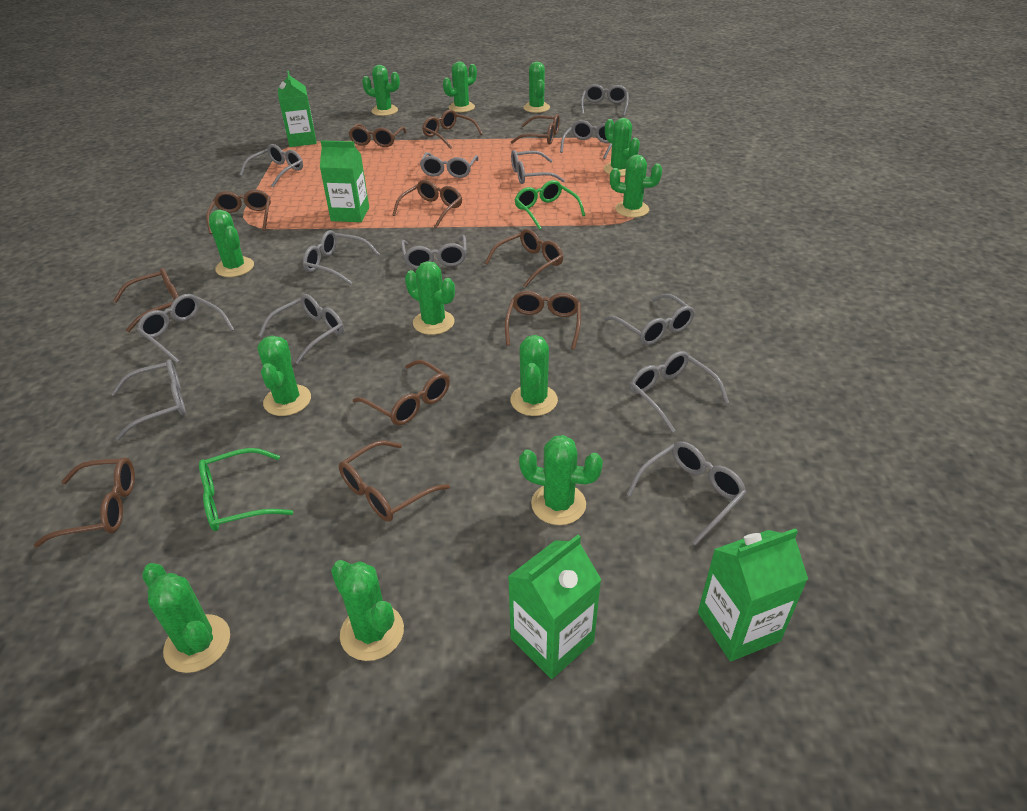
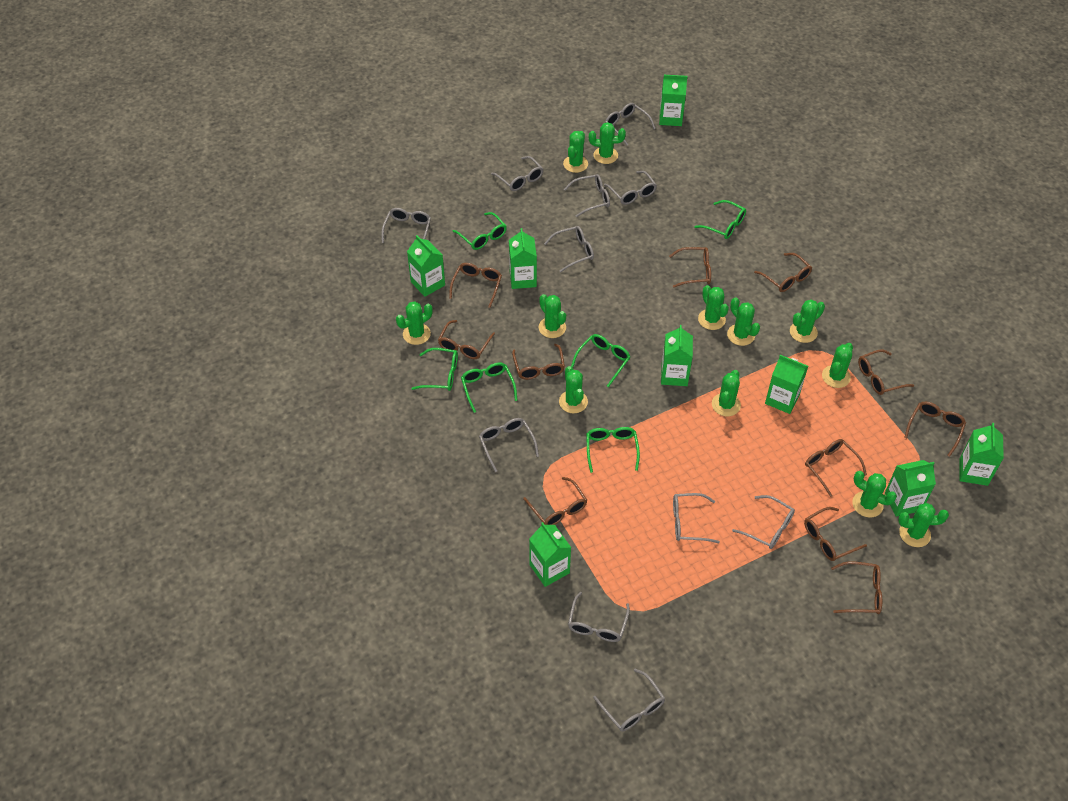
green carton: 4 -> 8
green glasses: 2 -> 6
grey glasses: 13 -> 11

